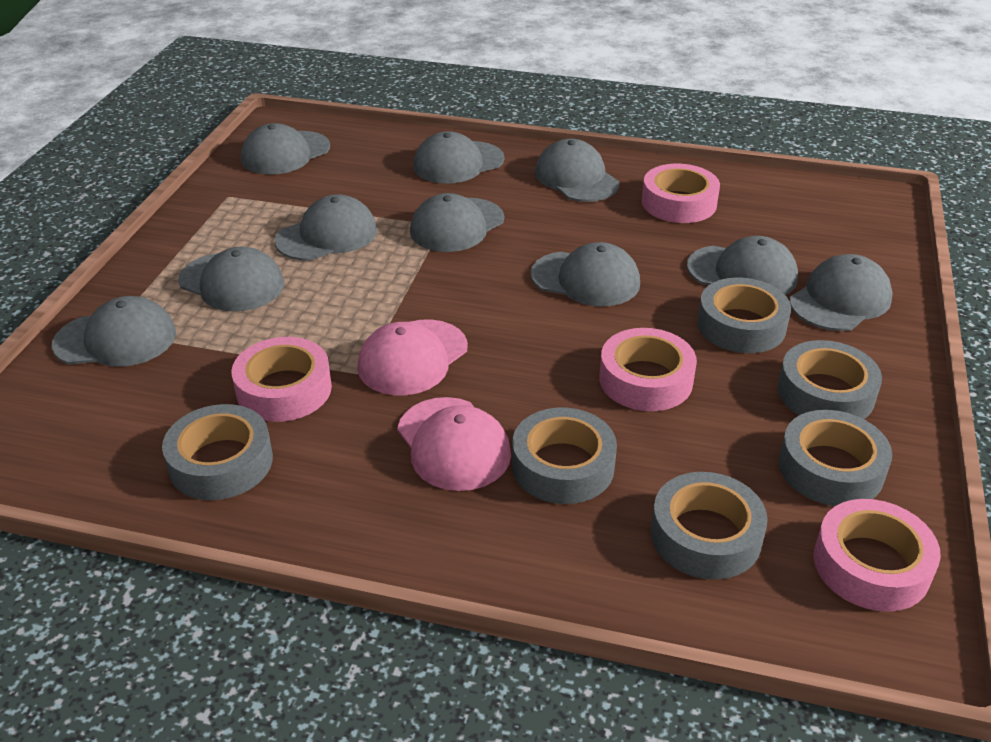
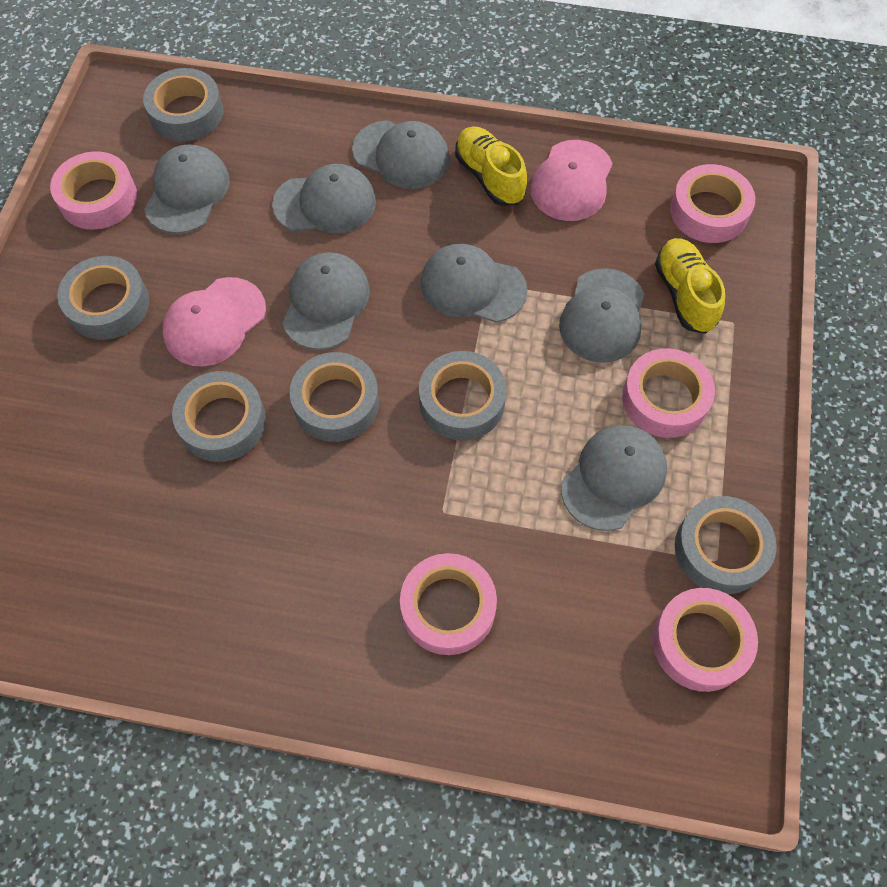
grey cap: 10 -> 7
pink tape: 4 -> 5
yellow shoe: 0 -> 2

